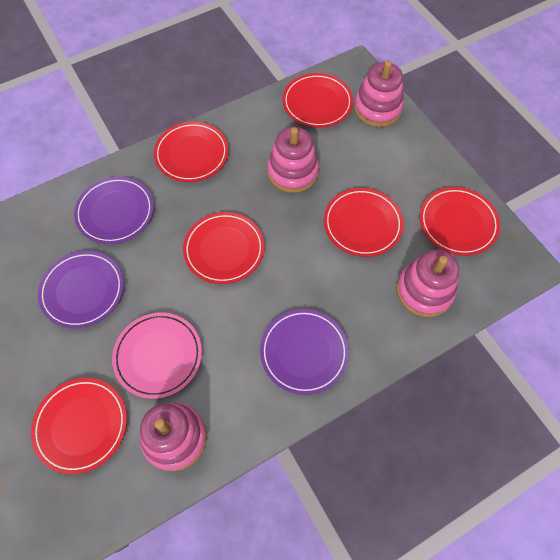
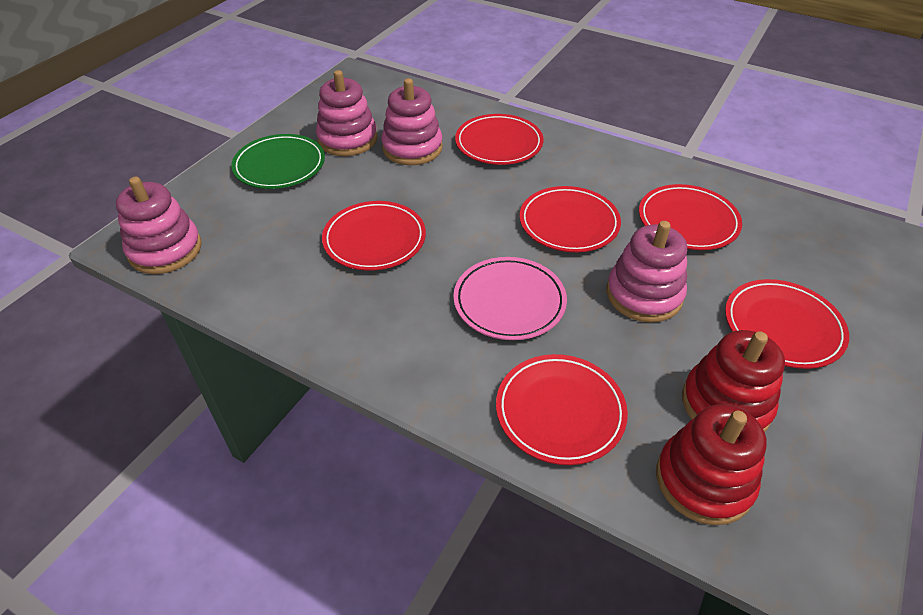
green plate: 0 -> 1
purple plate: 3 -> 0
red stacking toy: 0 -> 2

